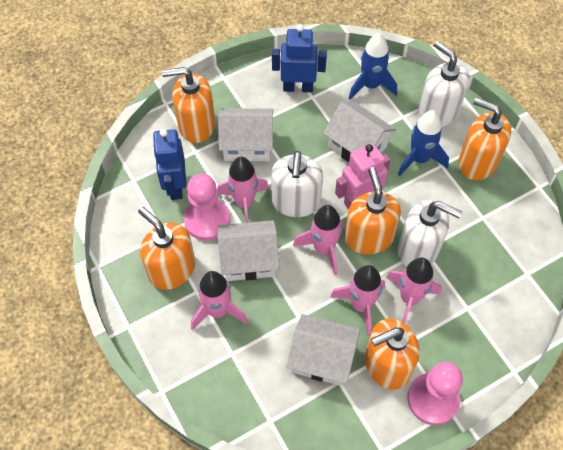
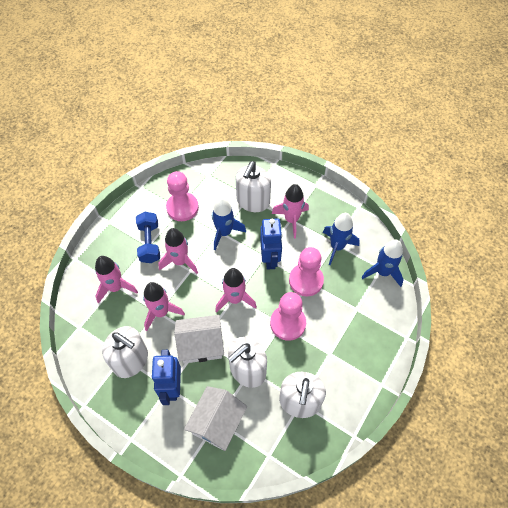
blue dumbbell: 0 -> 1
blue rocket: 2 -> 3
orange soap dispenser: 5 -> 0
pink pawn: 2 -> 3
pink robot: 1 -> 0
white house: 4 -> 2
white soap dispenser: 3 -> 4

